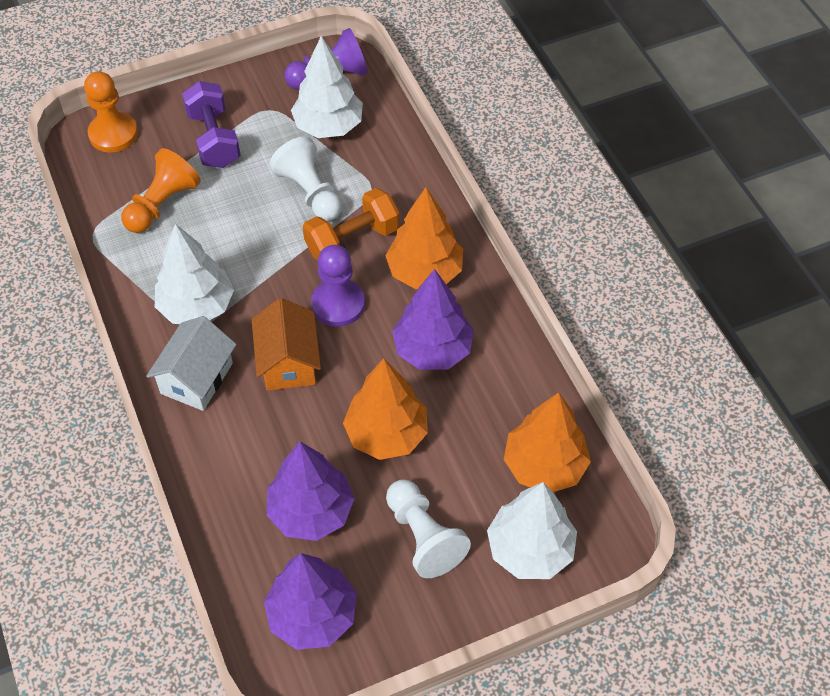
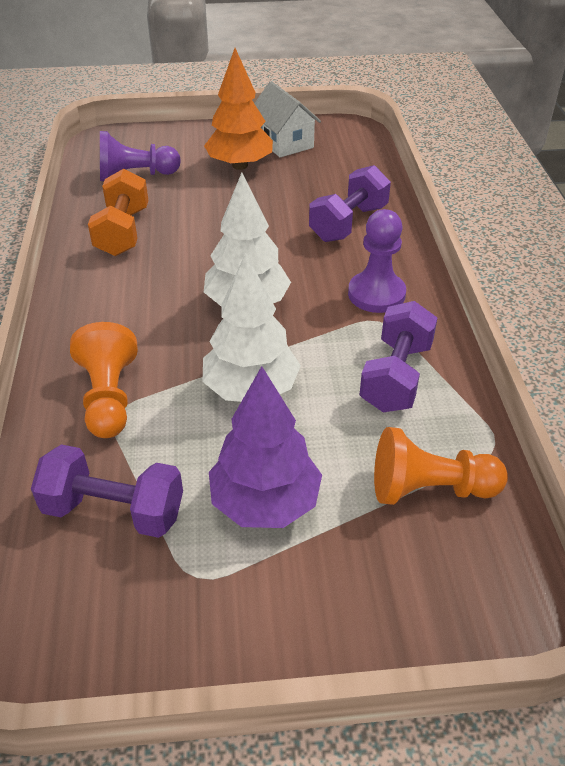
orange house: 1 -> 0
orange tree: 3 -> 1
purple dumbbell: 1 -> 3
purple tree: 3 -> 1
white pawn: 2 -> 0
white tree: 3 -> 2

